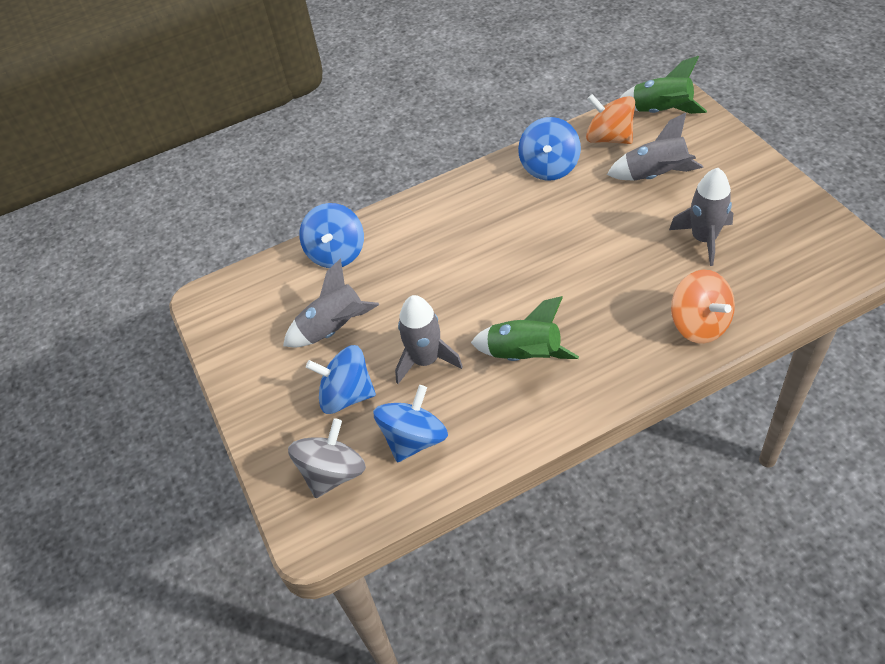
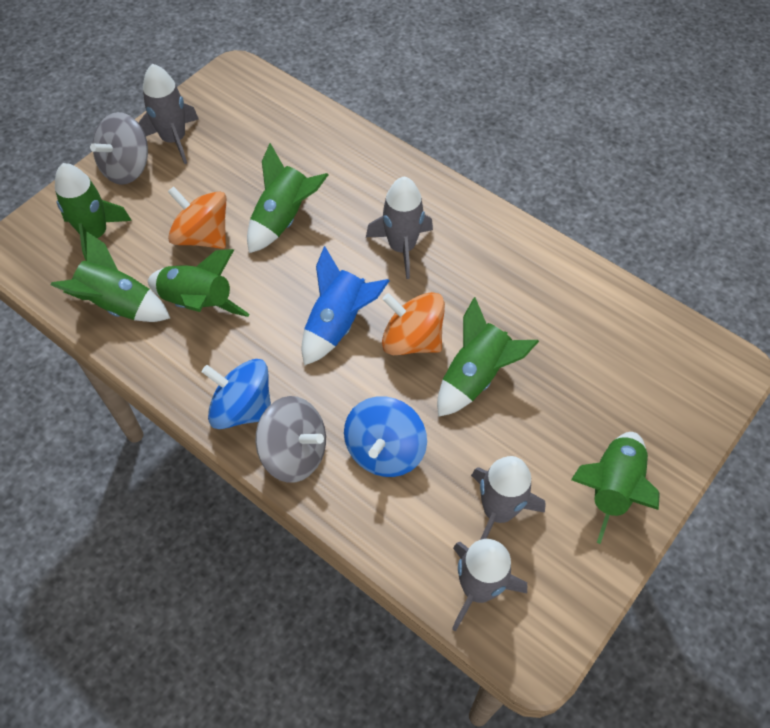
blue rocket: 0 -> 1
blue spinning top: 4 -> 2
green rocket: 2 -> 6
grey spinning top: 1 -> 2

